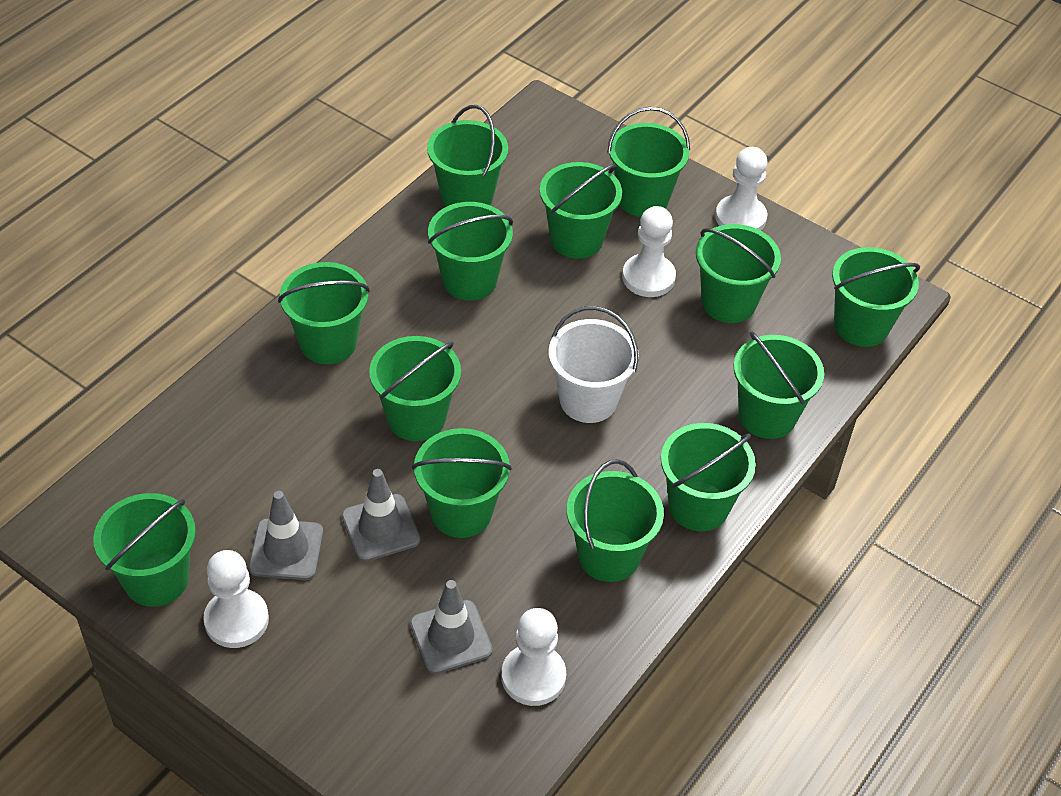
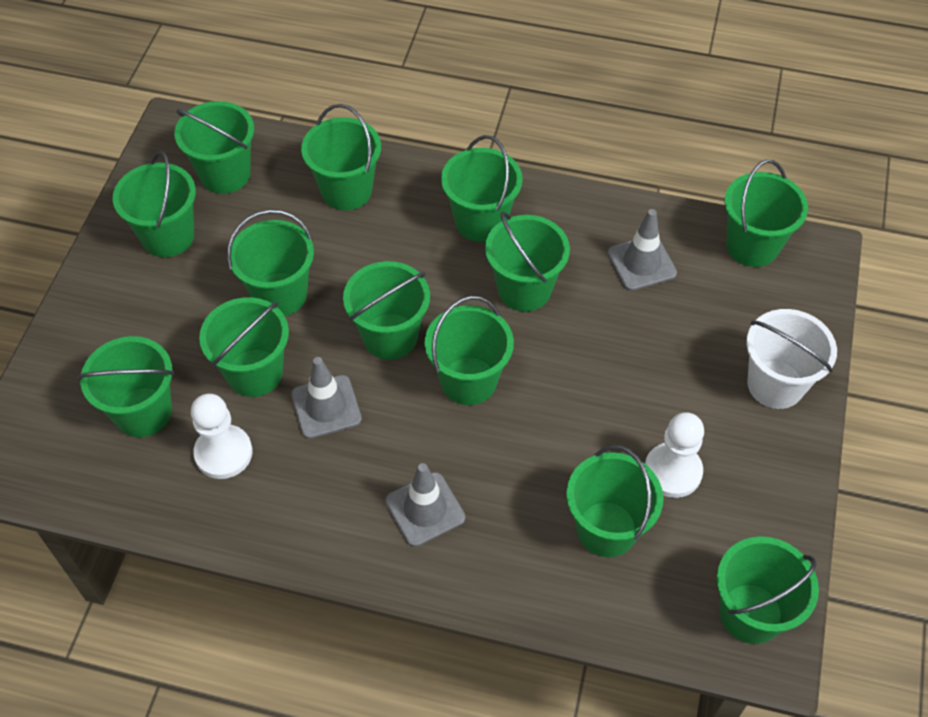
white pawn: 4 -> 2

